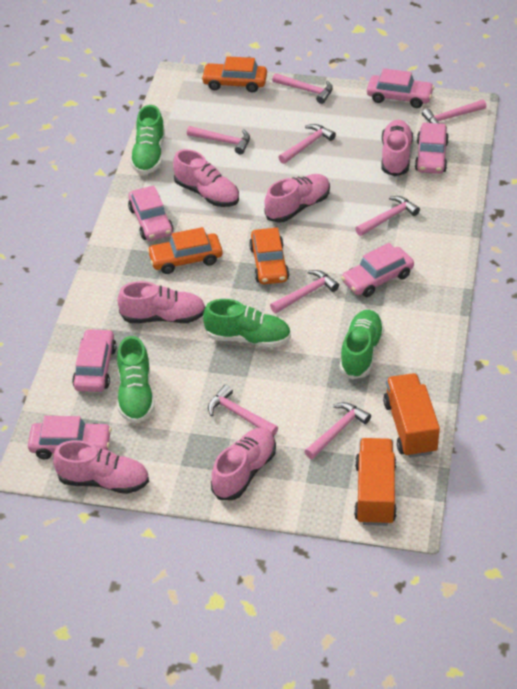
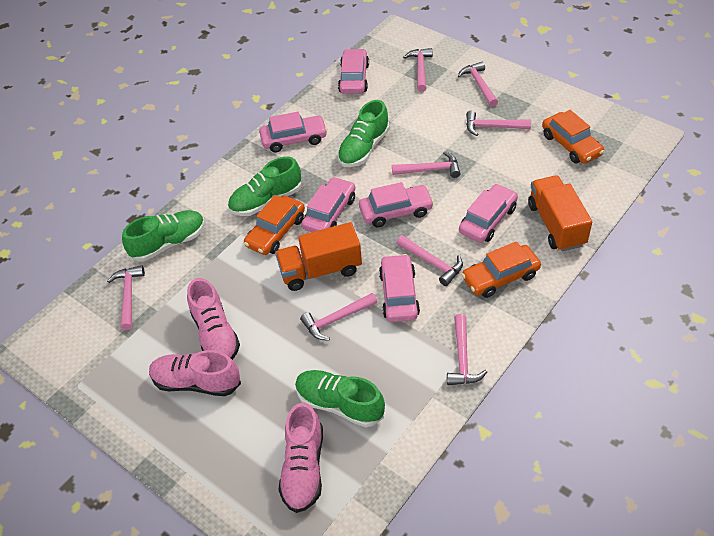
pink shoe: 6 -> 3

